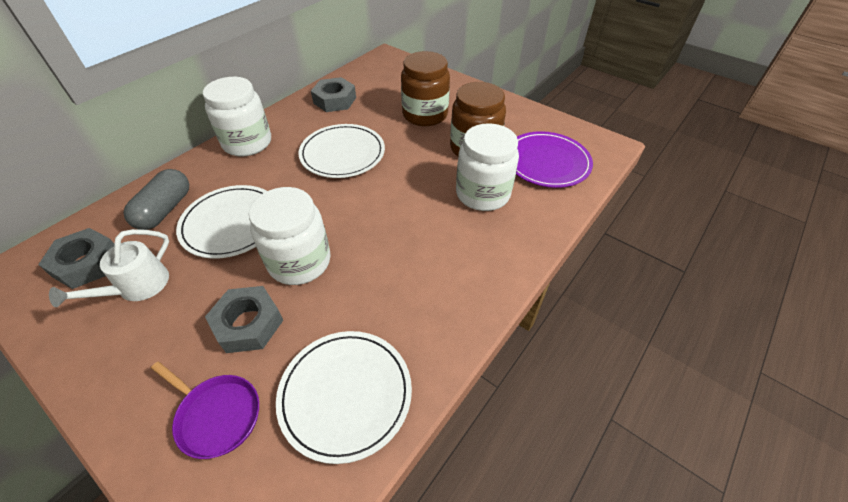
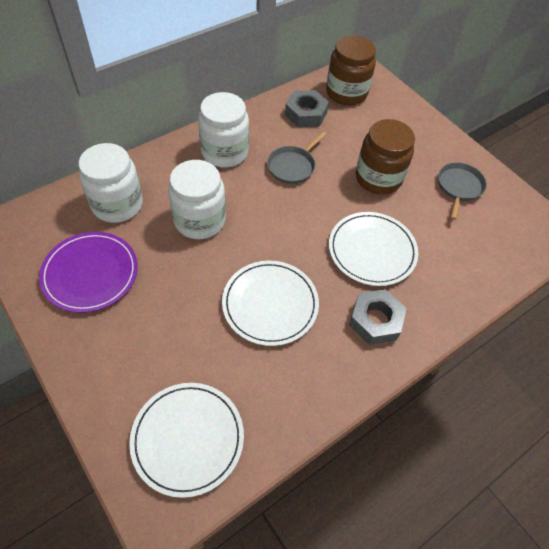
grey capsule: 1 -> 0
grey nut: 3 -> 2
grey pan: 0 -> 2
purple pan: 1 -> 0
white watering can: 1 -> 0

